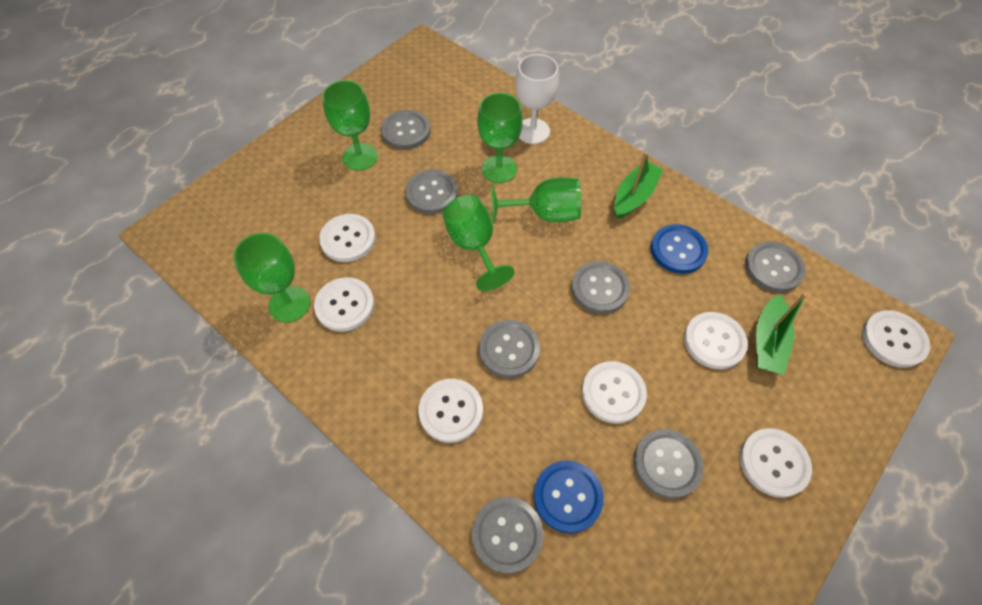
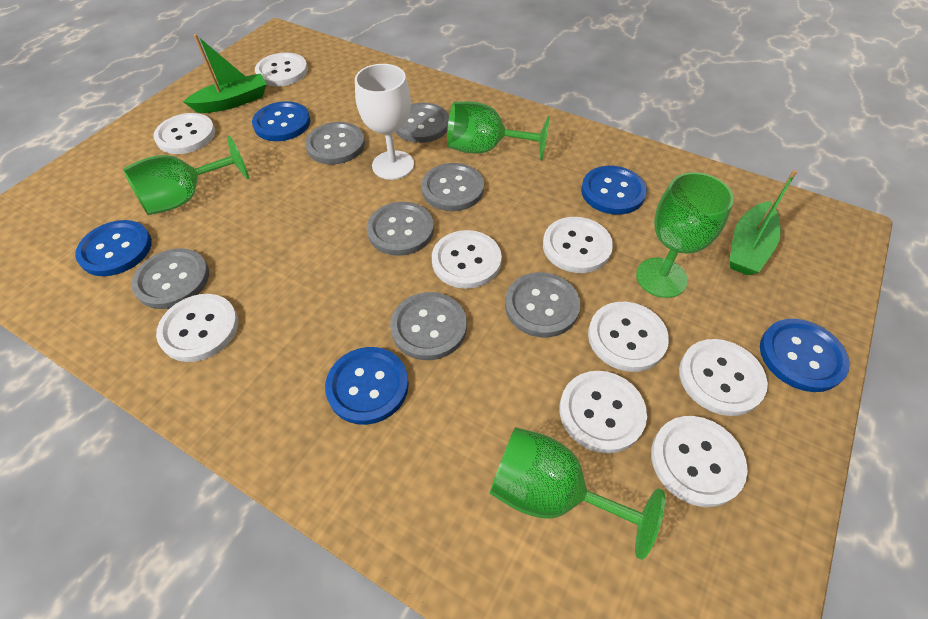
blue button: 2 -> 5
green goblet: 5 -> 4
white button: 7 -> 9

